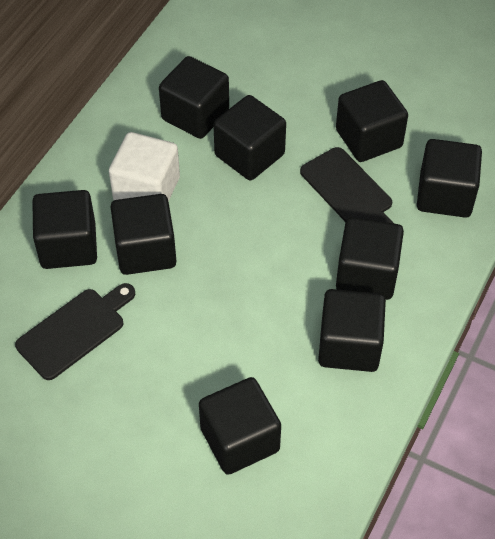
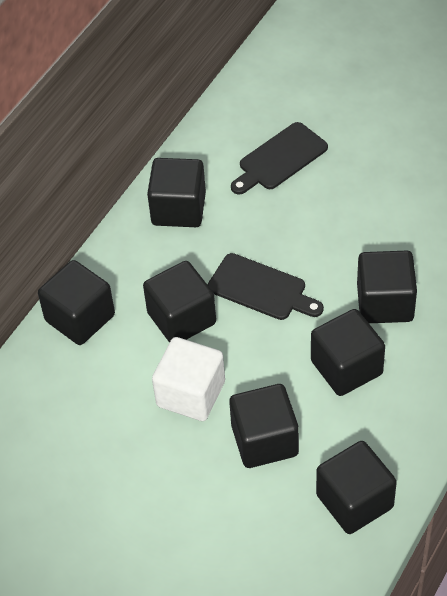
black cube: 9 -> 7

